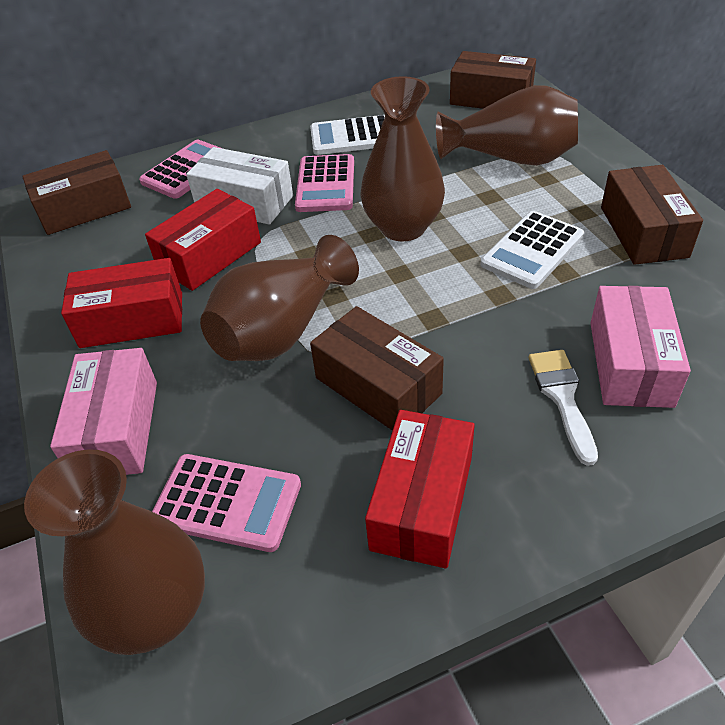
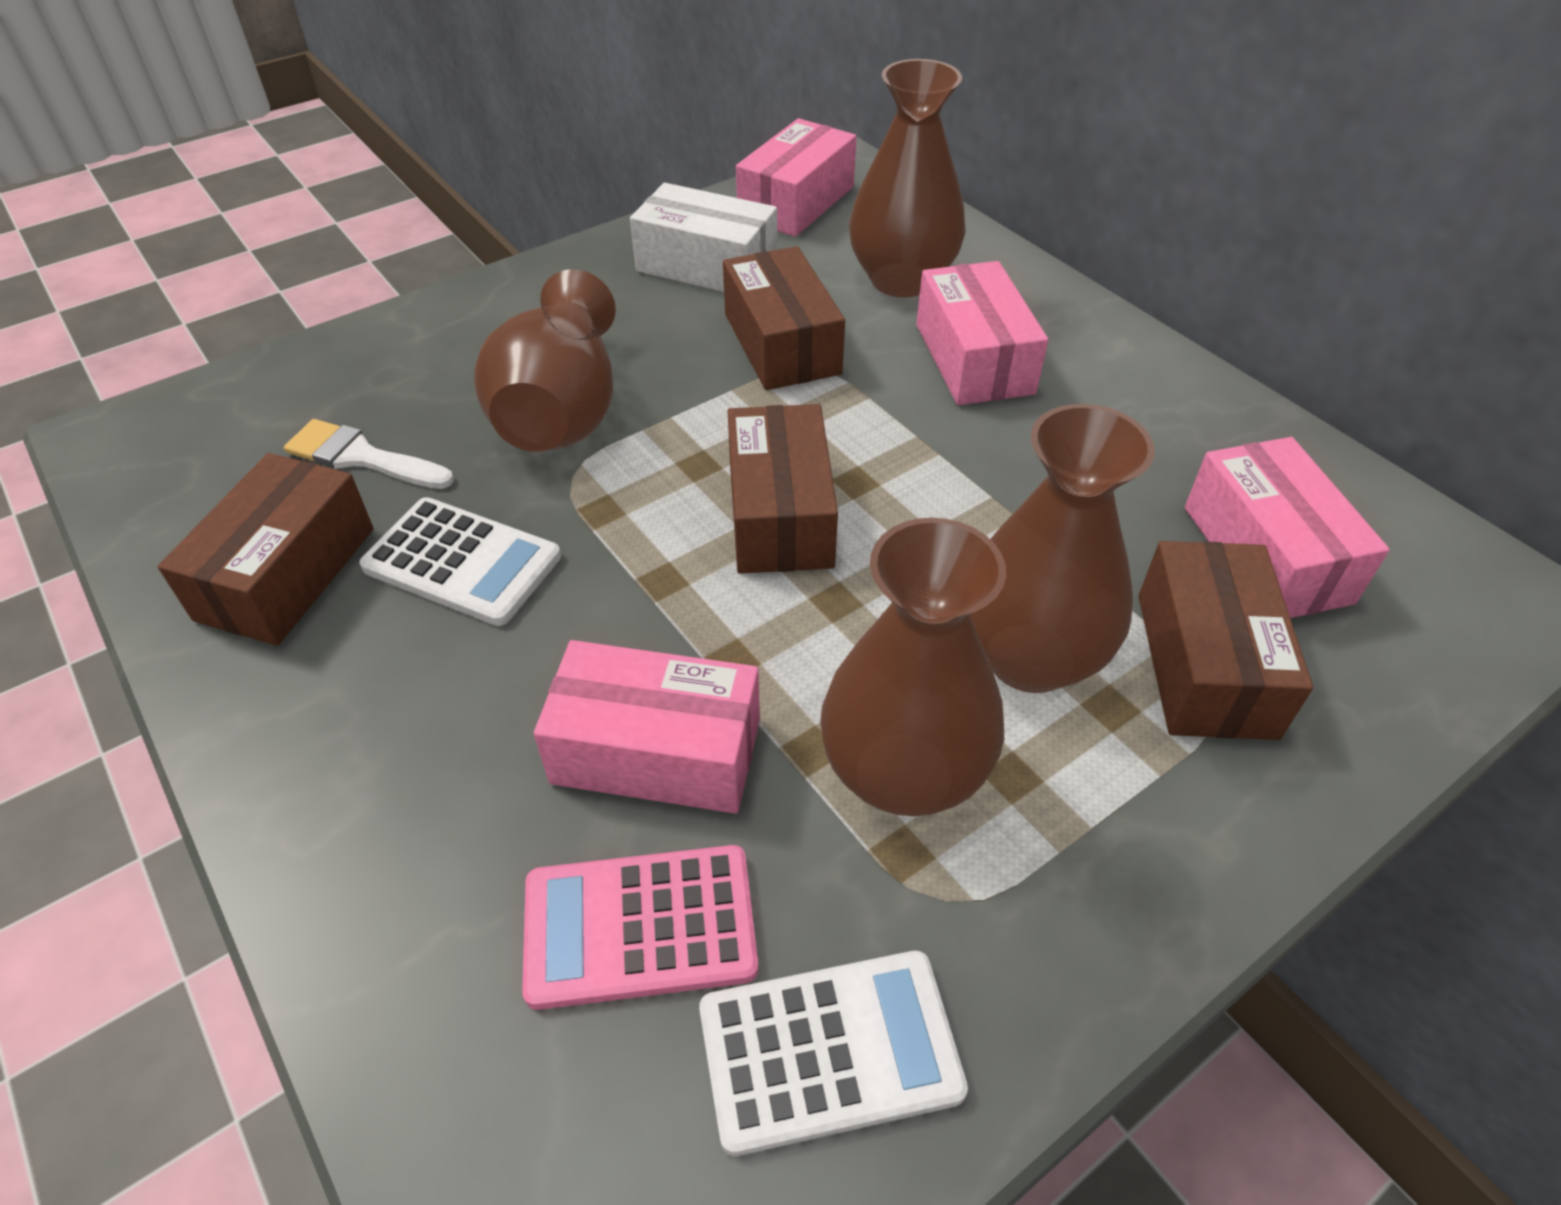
pink box: 2 -> 4
pink calculator: 3 -> 1
red box: 3 -> 0

